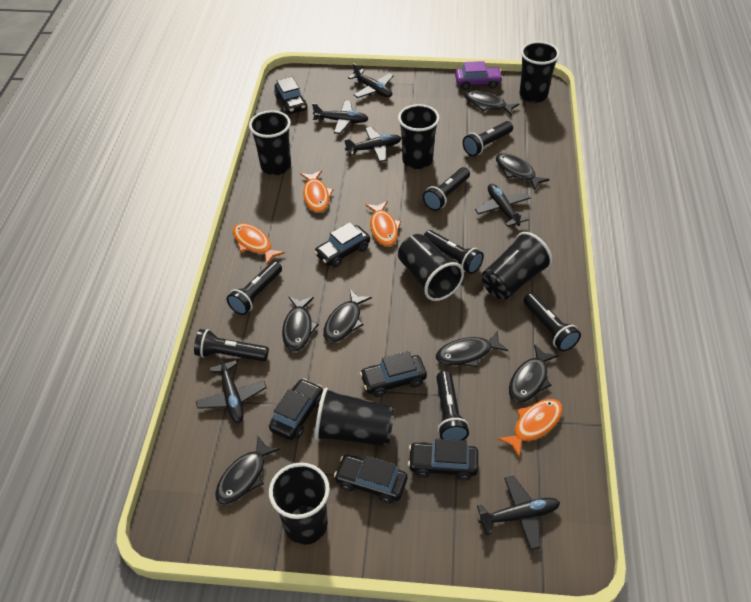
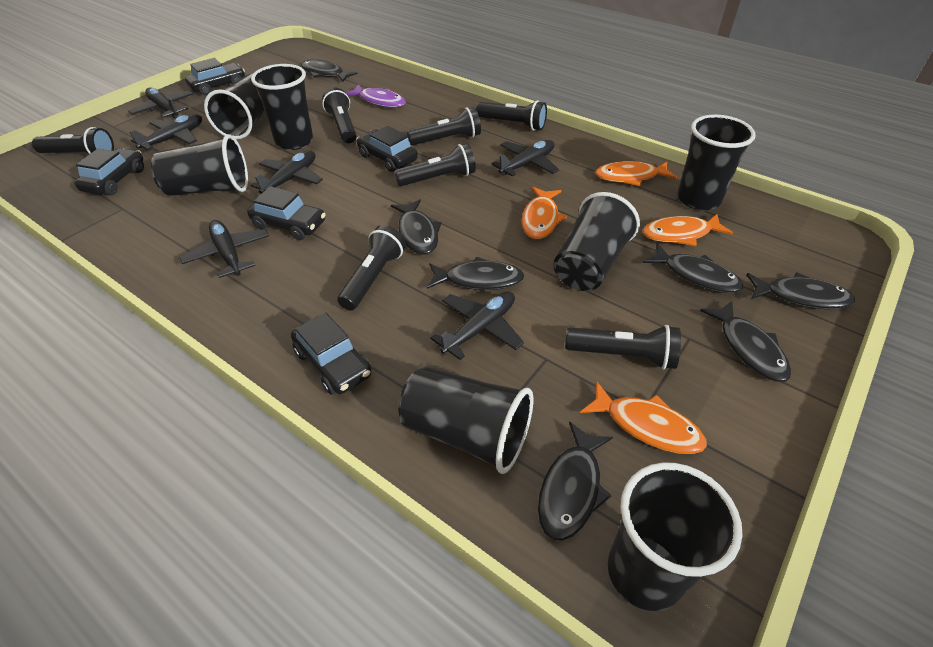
black car: 6 -> 5
purple car: 1 -> 0
purple fish: 0 -> 1

